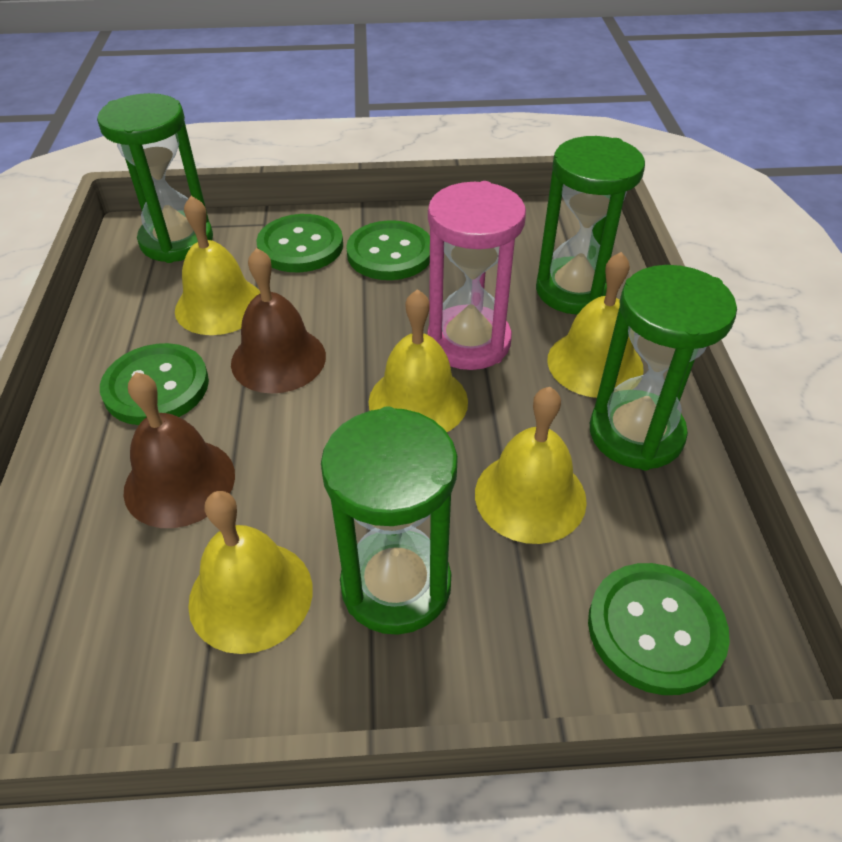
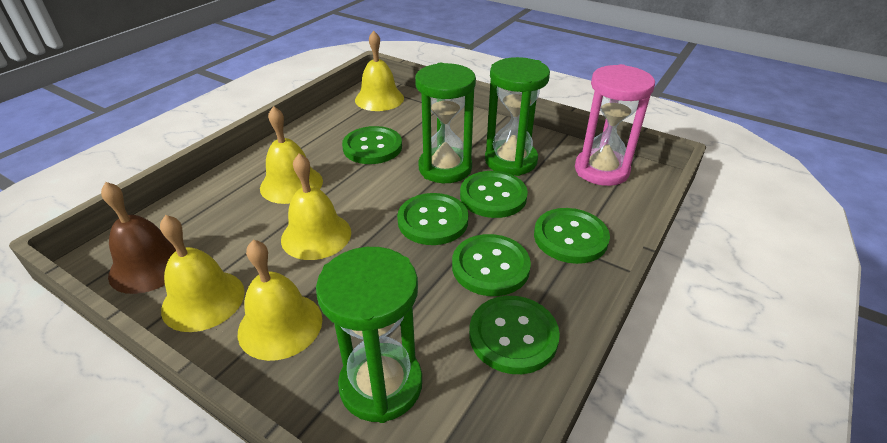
brown bell: 2 -> 1
green button: 4 -> 6
green hourglass: 4 -> 3

